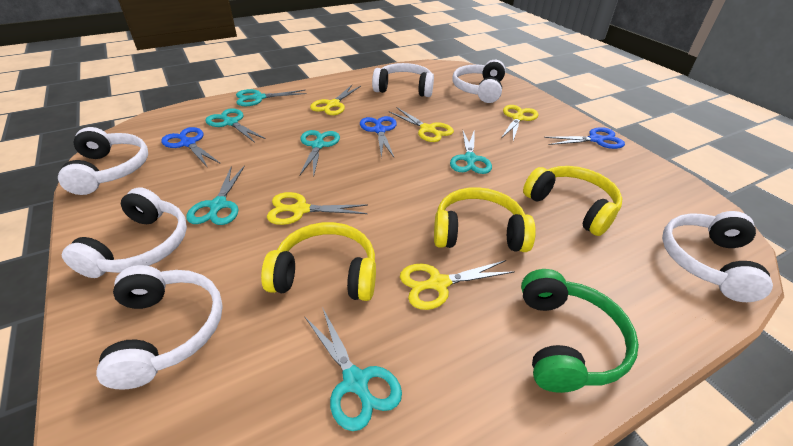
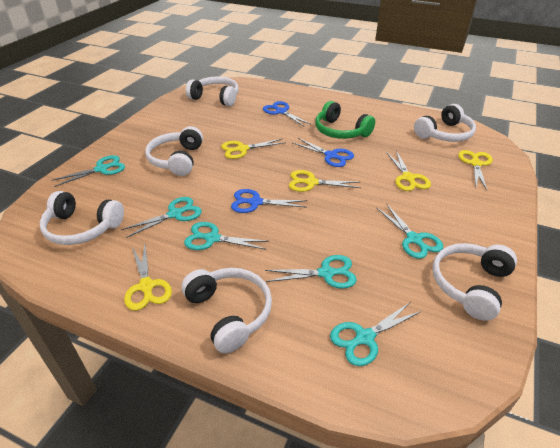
yellow headphones: 3 -> 0

